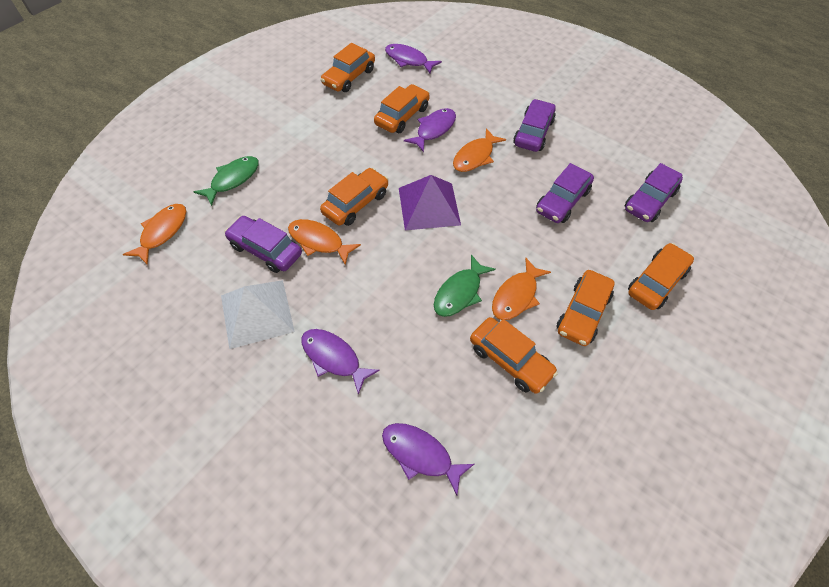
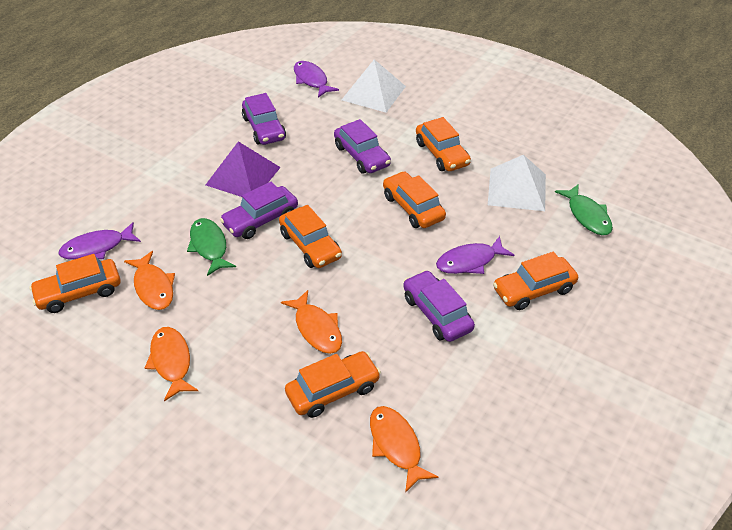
purple fish: 4 -> 3
white pyramid: 1 -> 2

